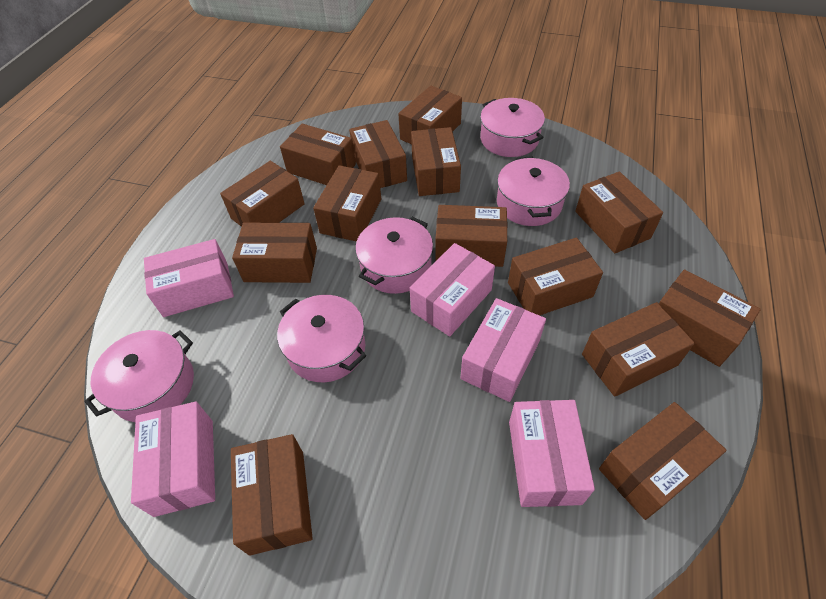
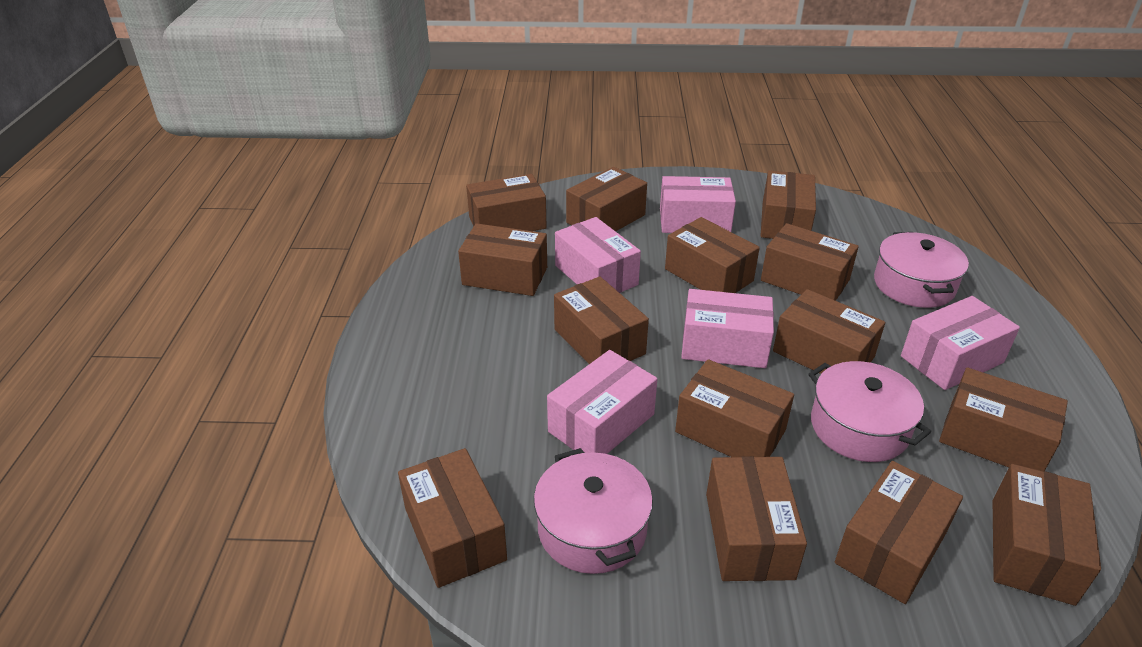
pink pot: 5 -> 3

